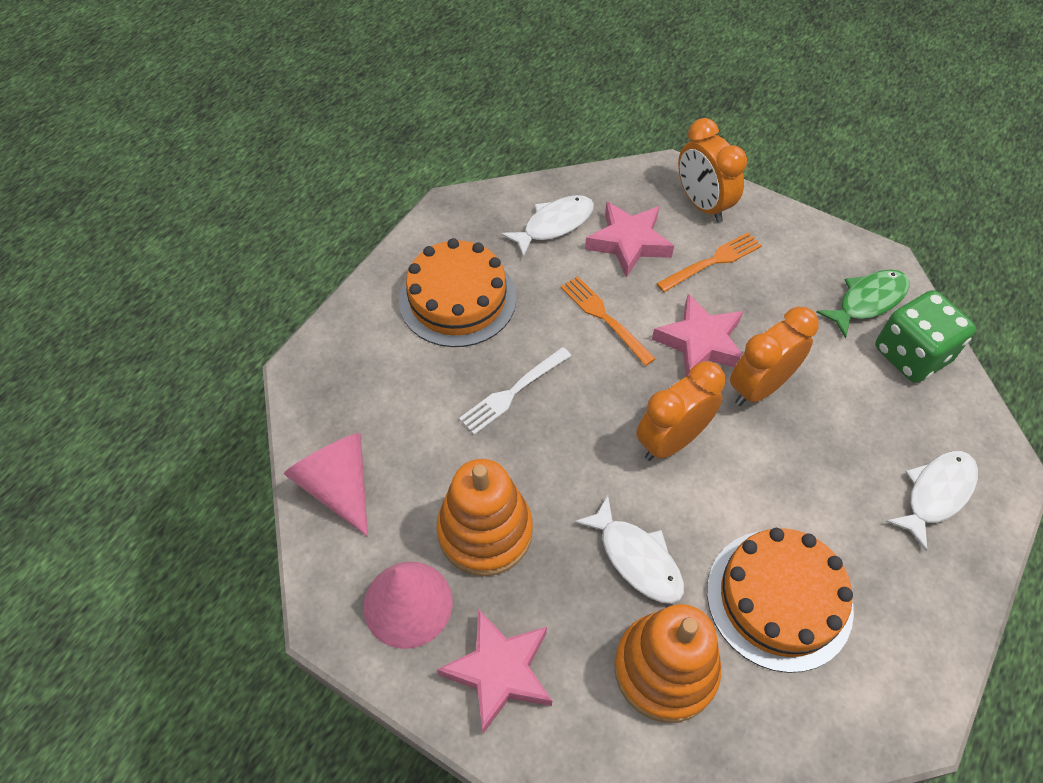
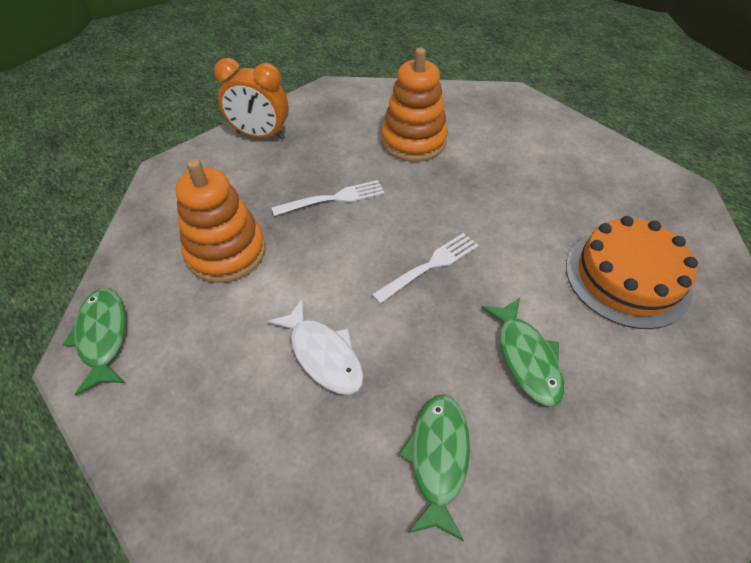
green dice: 1 -> 0
green fish: 1 -> 3
orange cake: 2 -> 1
orange clock: 3 -> 1
orange fork: 2 -> 0
pink cone: 2 -> 0
pink star: 3 -> 0
white fish: 3 -> 1
white fork: 1 -> 2

